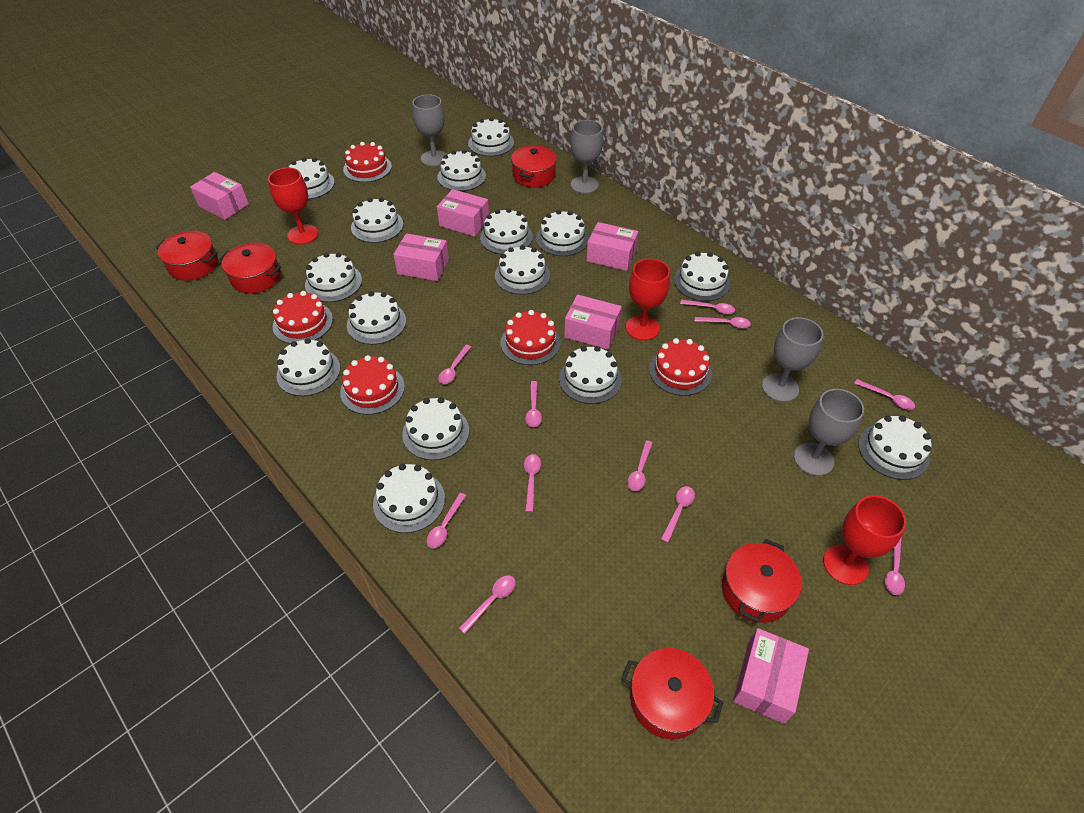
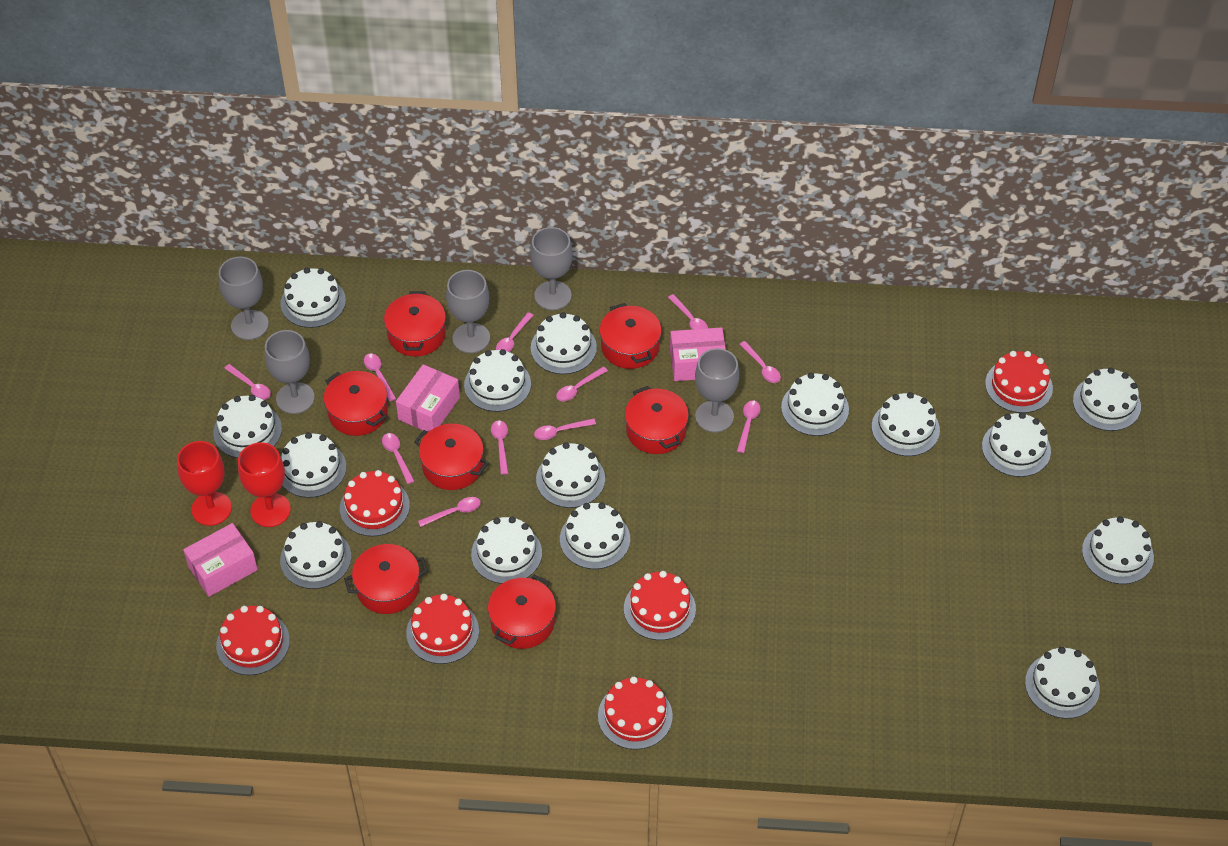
grey goblet: 4 -> 5
pink box: 6 -> 3
red cake: 5 -> 6
red goblet: 3 -> 2
red pot: 5 -> 7

